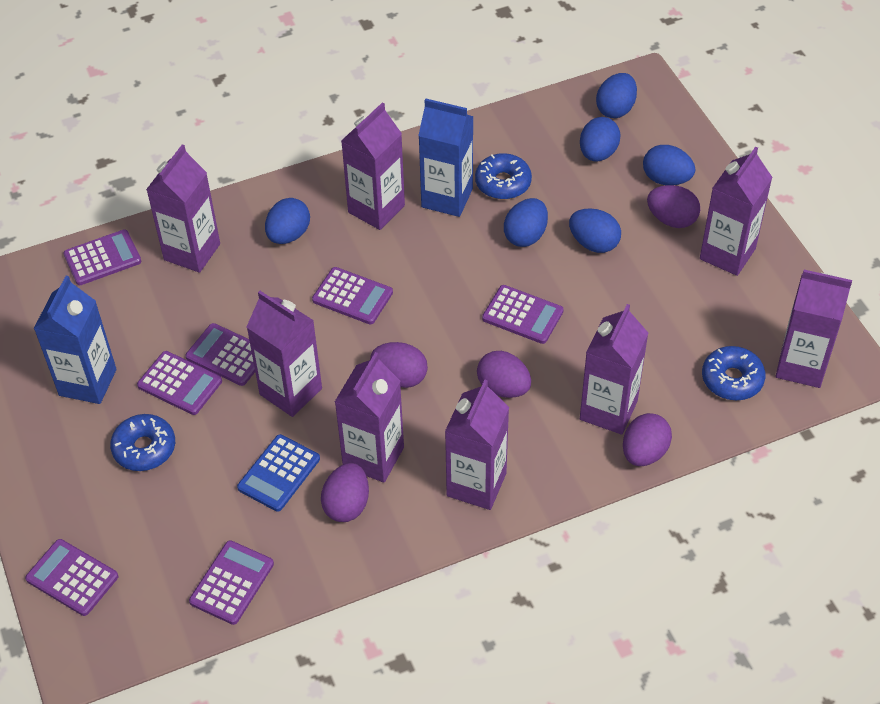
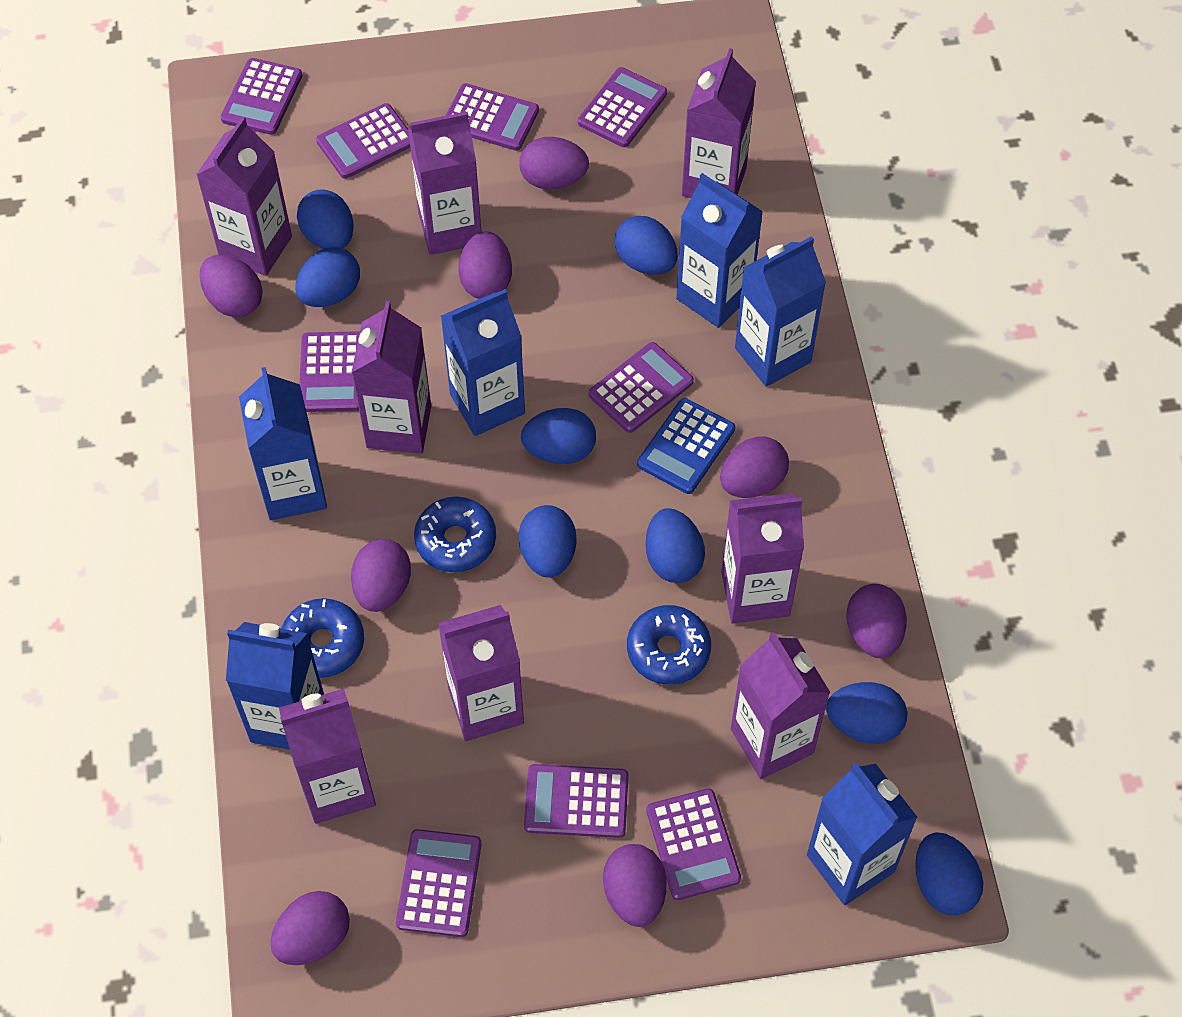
blue carton: 2 -> 6
blue egg: 6 -> 8
purple calculator: 7 -> 9
purple egg: 5 -> 8

